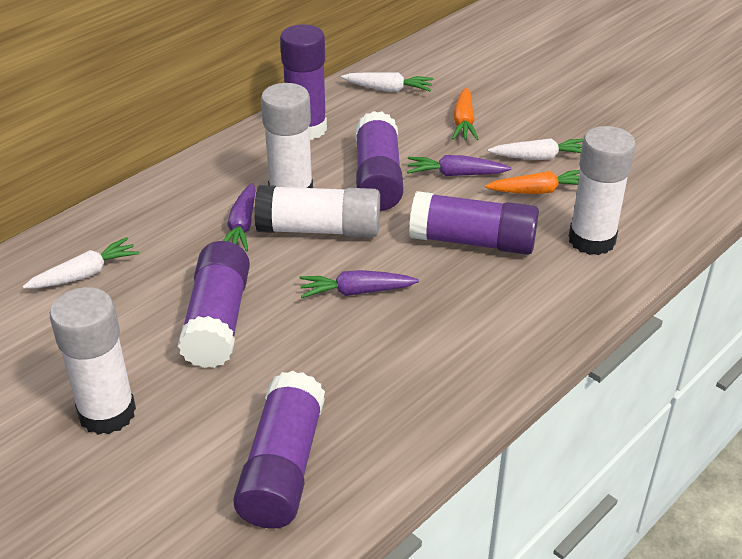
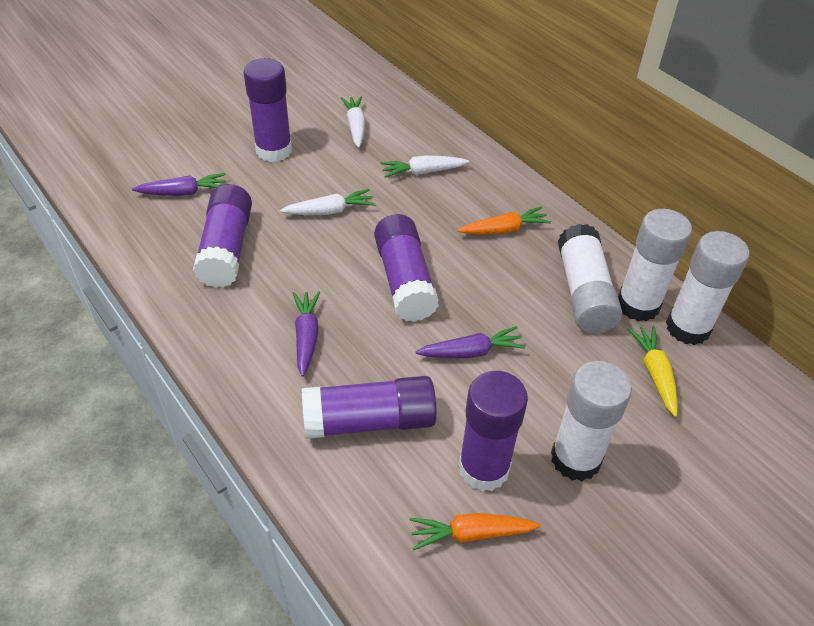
yellow carrot: 0 -> 1

